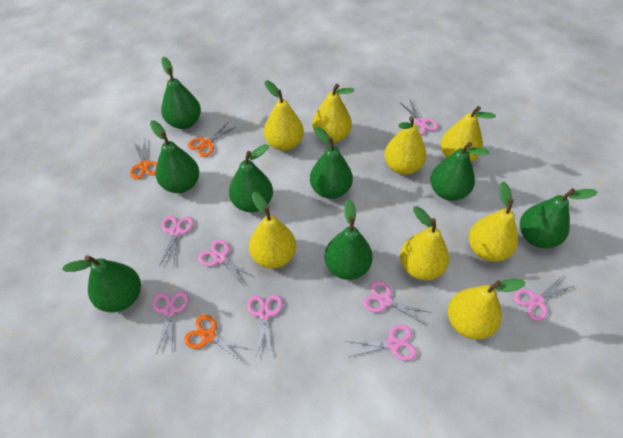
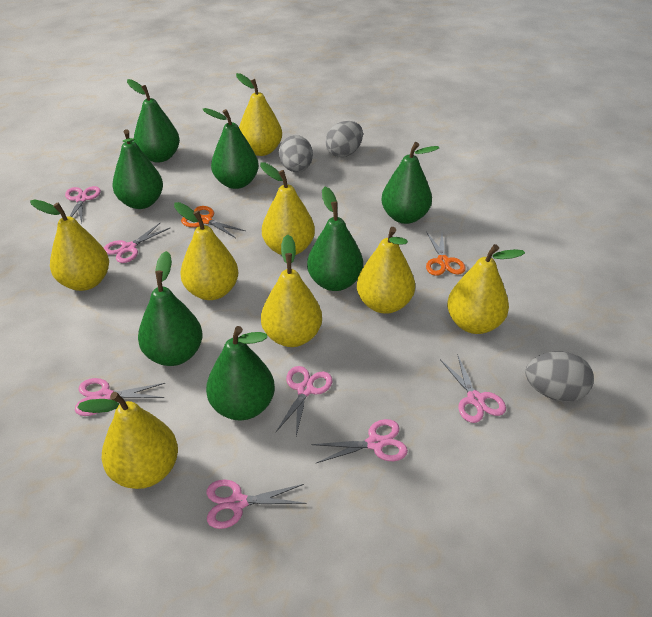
green pear: 8 -> 7
grey egg: 0 -> 3
orange scissors: 3 -> 2
pink scissors: 8 -> 7

